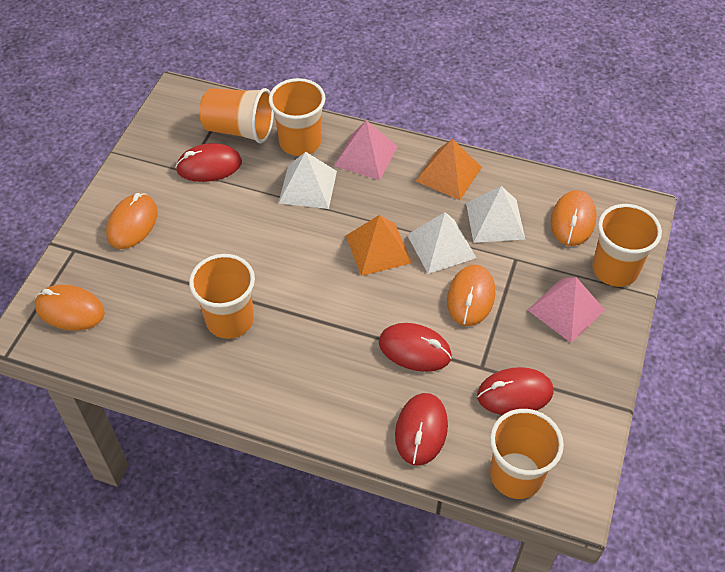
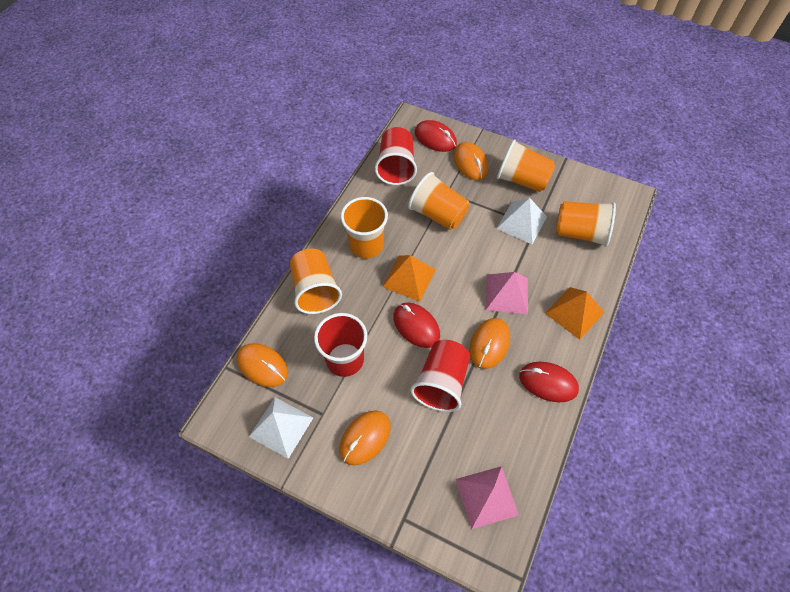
red cup: 0 -> 3
red mouse: 4 -> 3
white pyramid: 3 -> 2

